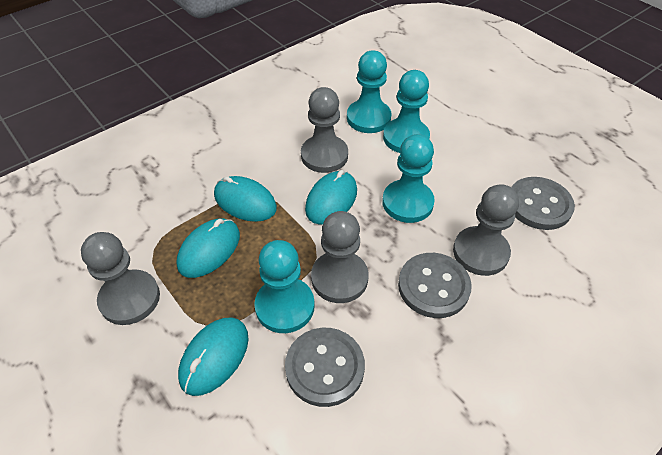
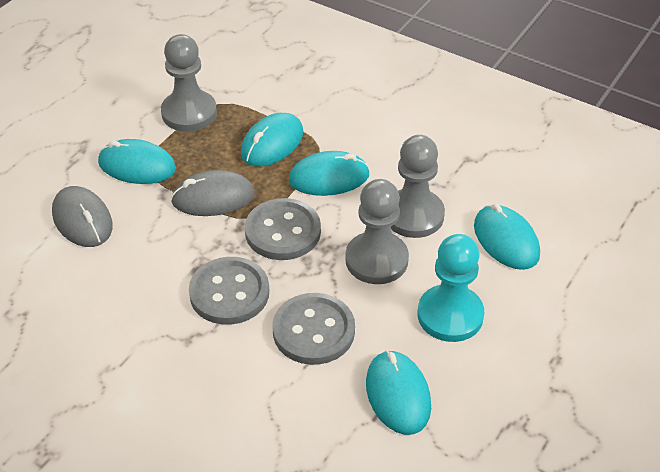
grey mouse: 0 -> 2
grey pawn: 4 -> 3
turquoise mouse: 4 -> 5
turquoise pawn: 4 -> 1

